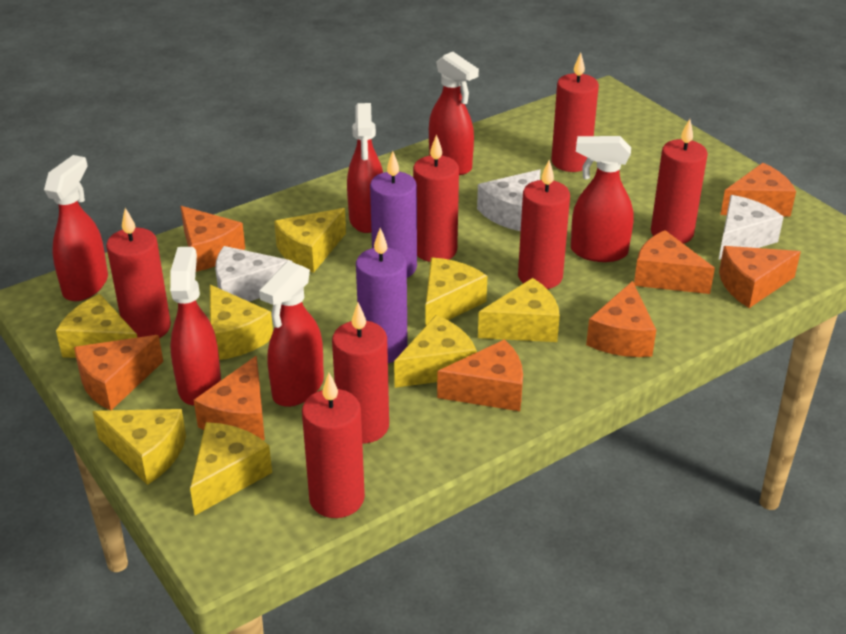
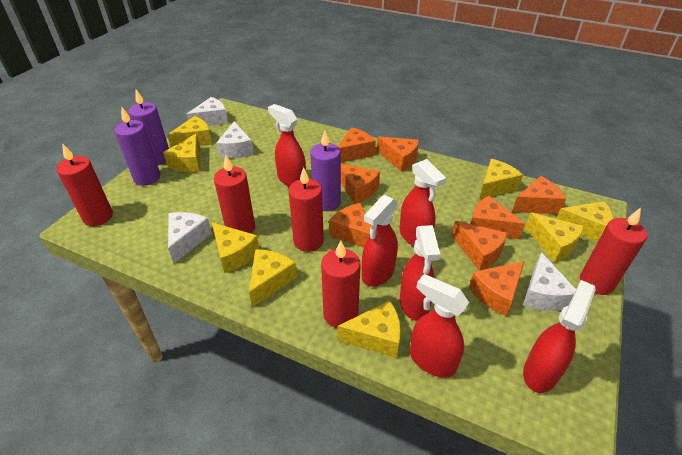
purple candle: 2 -> 3
red candle: 7 -> 5
white cheese: 3 -> 4

